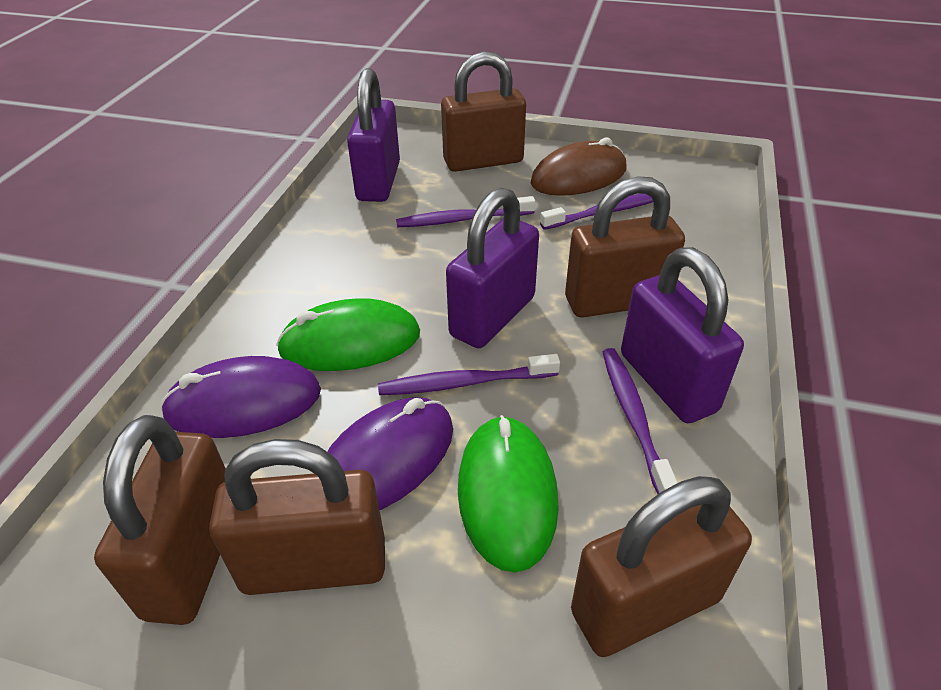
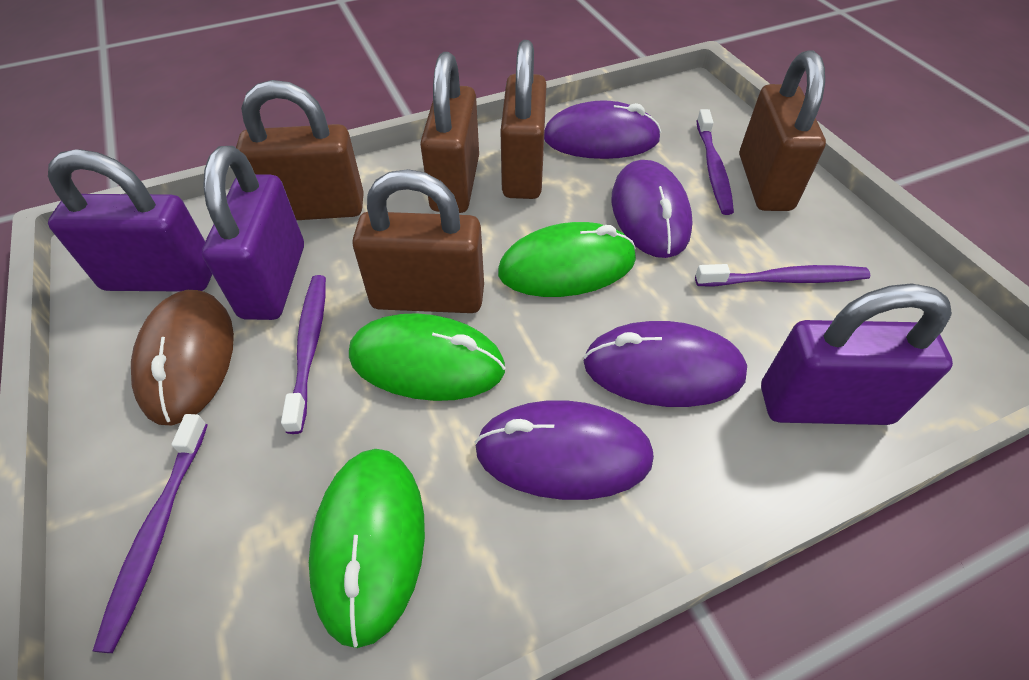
green mouse: 2 -> 3
purple mouse: 2 -> 4

